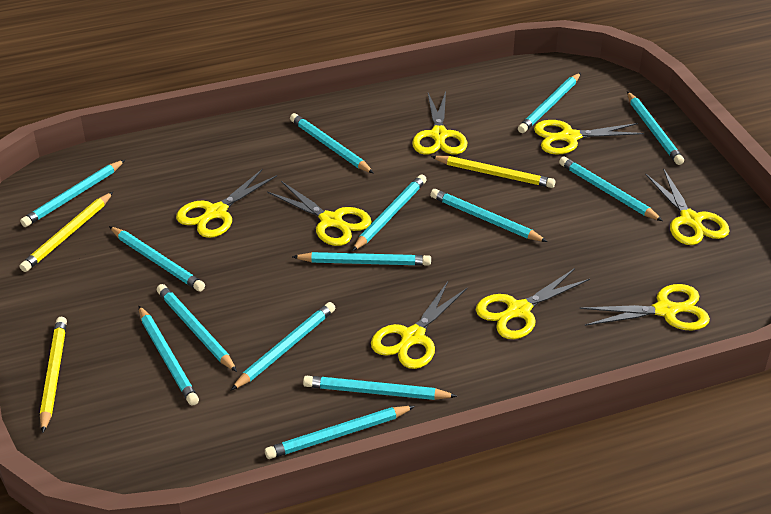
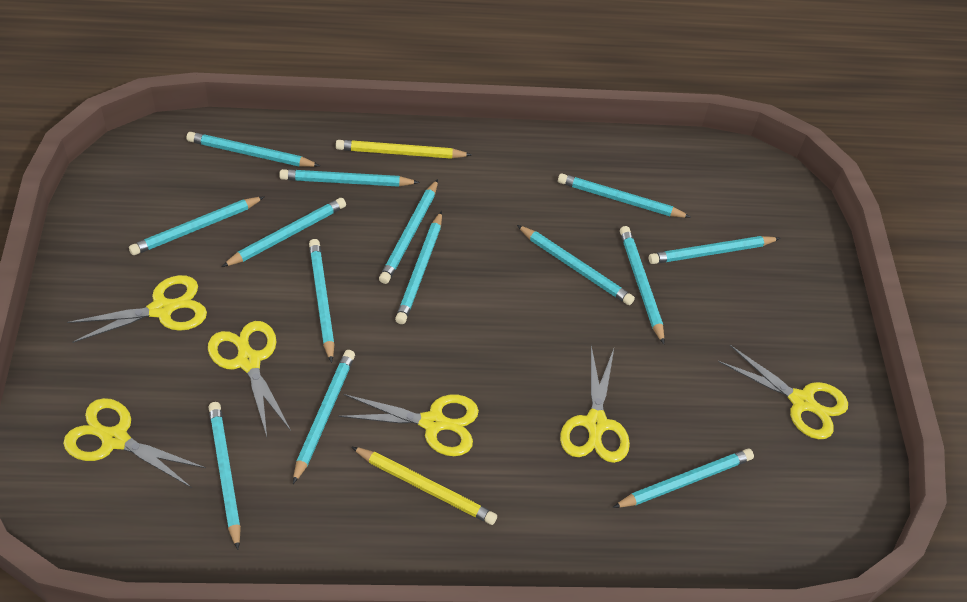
yellow pencil: 3 -> 2
yellow scissors: 8 -> 6

